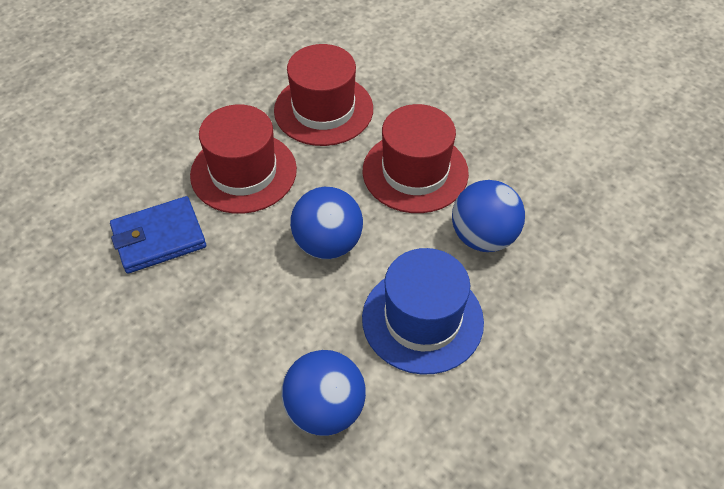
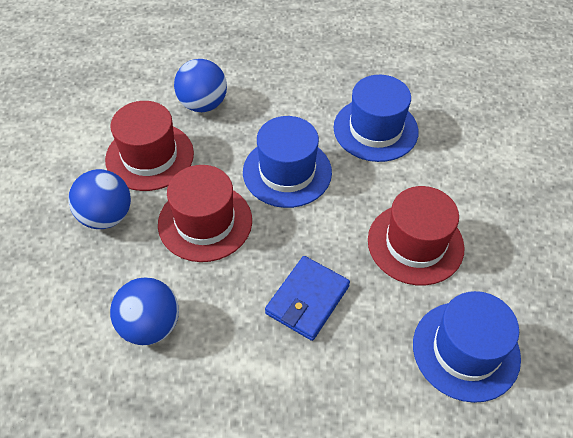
blue hat: 1 -> 3

